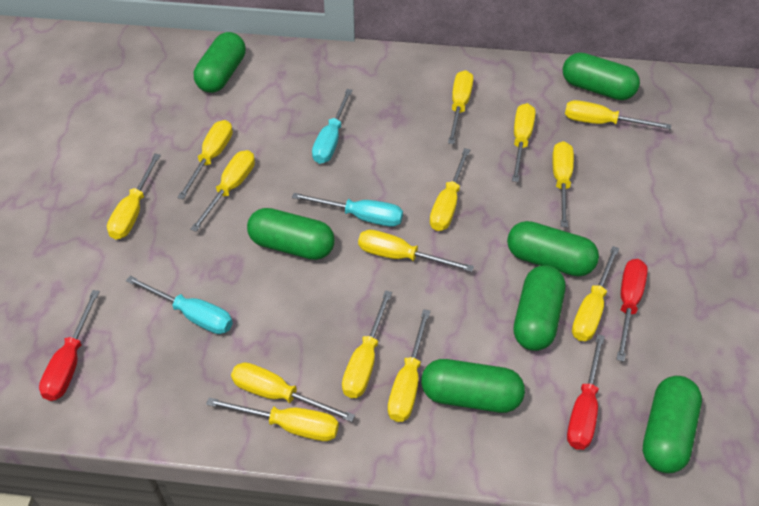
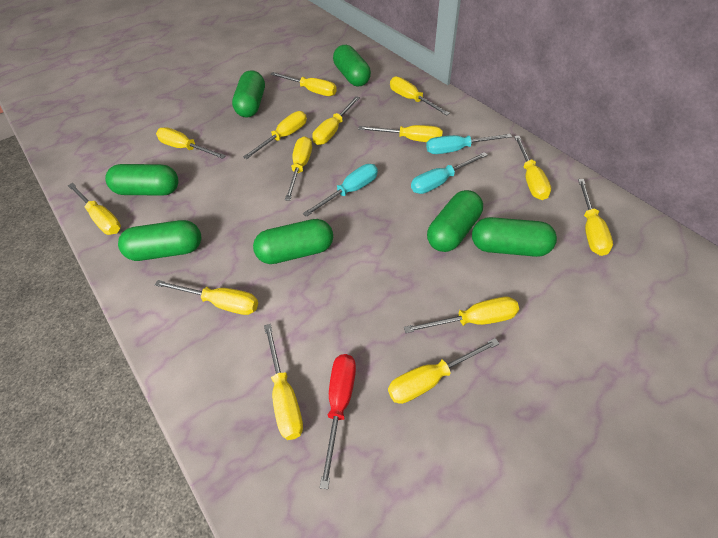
red screwdriver: 3 -> 1

